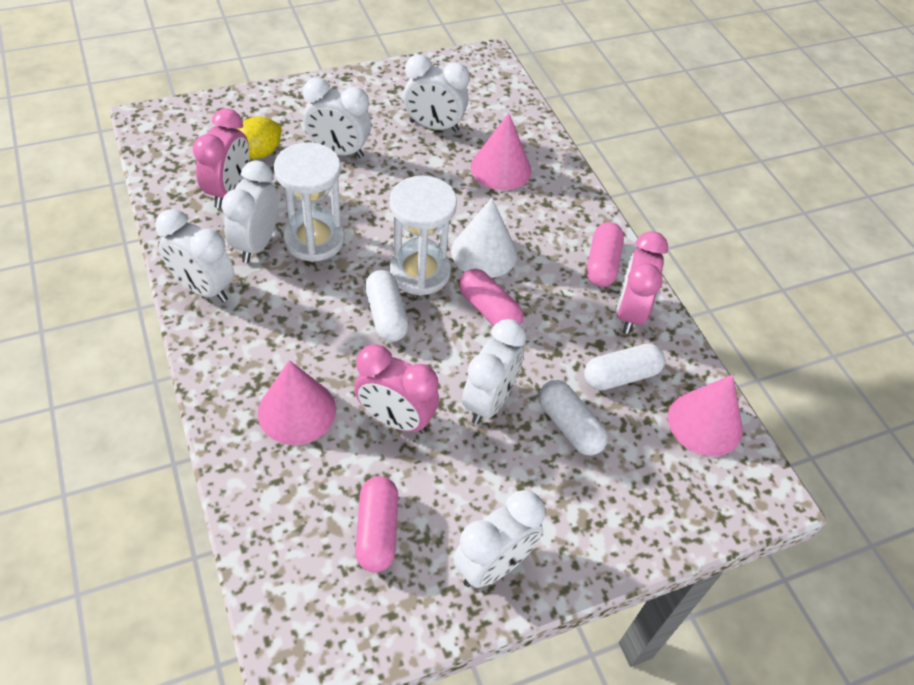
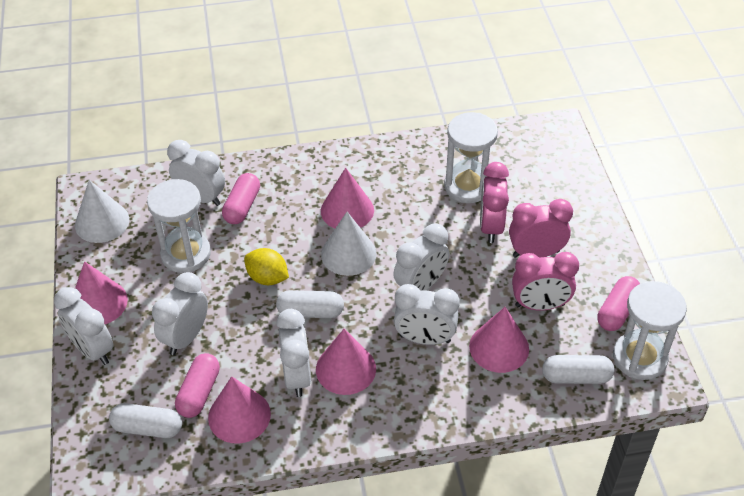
pink cone: 3 -> 5
white cone: 1 -> 2
white hourglass: 2 -> 3

